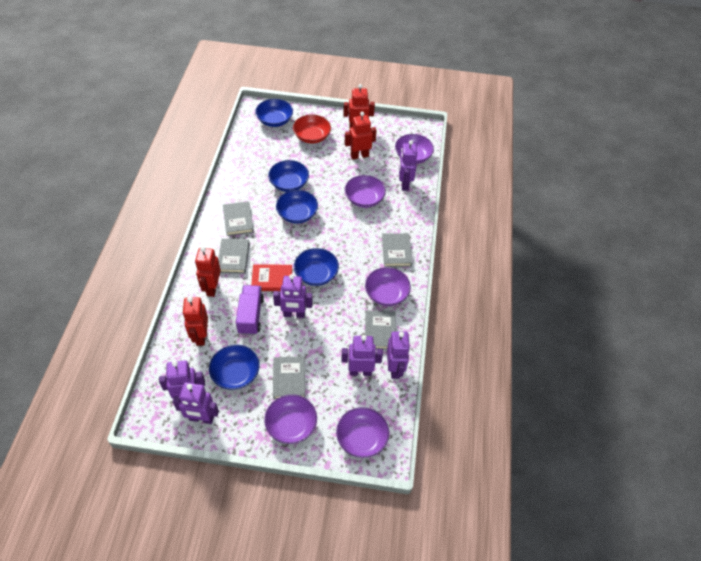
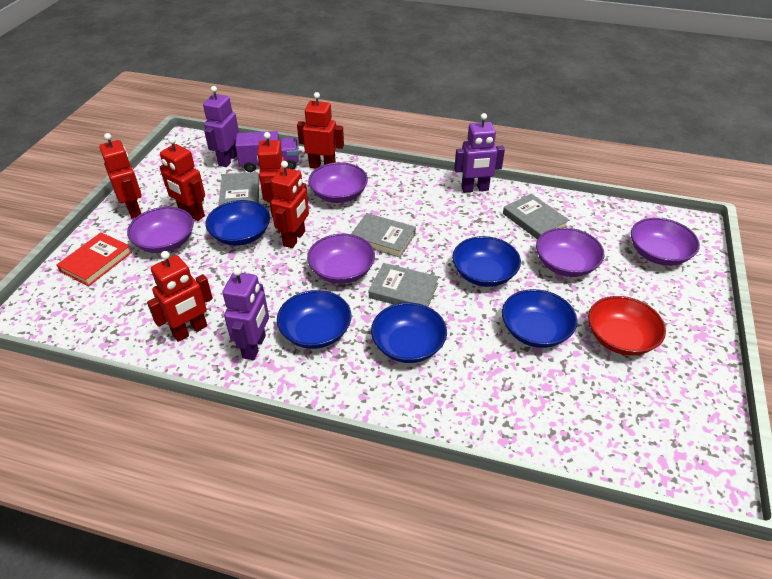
grey book: 5 -> 4
purple robot: 6 -> 3
red robot: 4 -> 6

